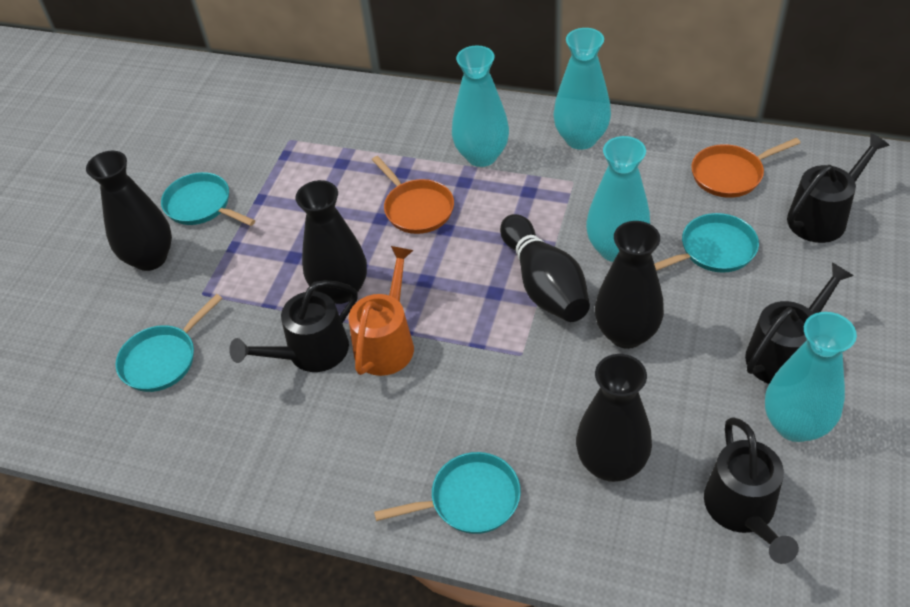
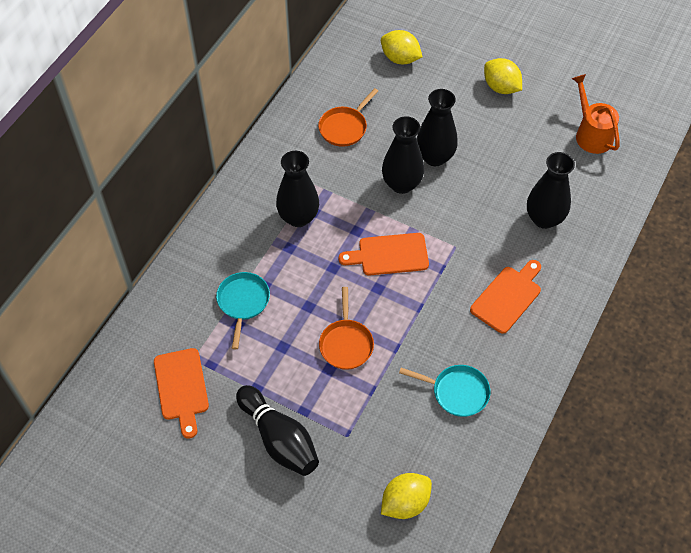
black watering can: 4 -> 0
orange cutting board: 0 -> 3
turquoise pan: 4 -> 2
turquoise vase: 4 -> 0
yellow lemon: 0 -> 3

